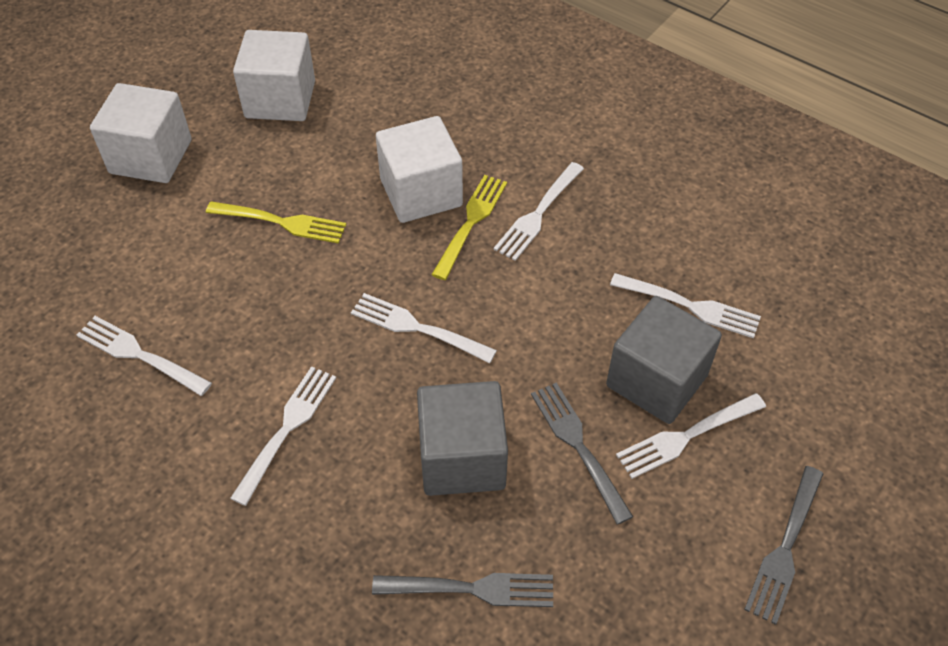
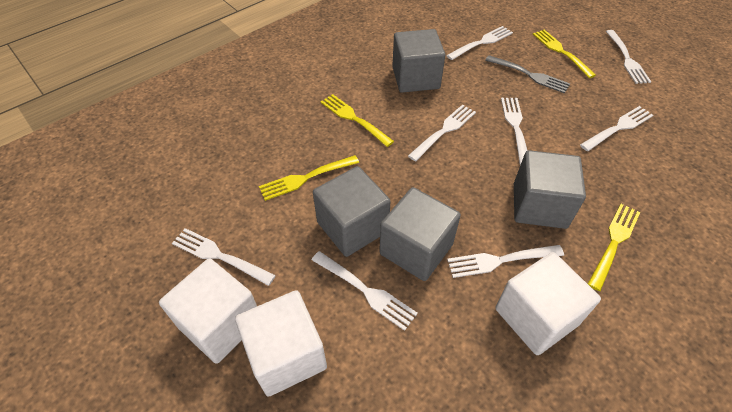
grey cube: 2 -> 4
grey fork: 3 -> 1
white fork: 6 -> 8
yellow fork: 2 -> 4

